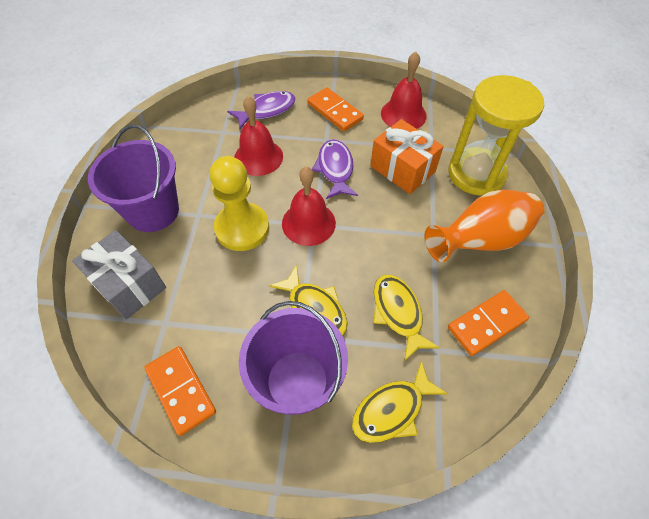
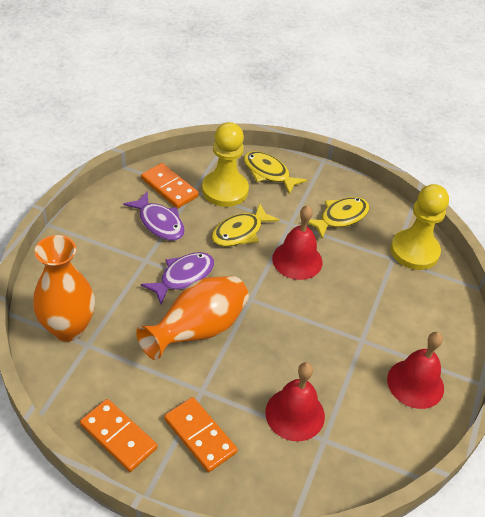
grey gift: 1 -> 0
orange gift: 1 -> 0
orange vase: 1 -> 2
purple bucket: 2 -> 0
yellow hourglass: 1 -> 0
yellow pawn: 1 -> 2

